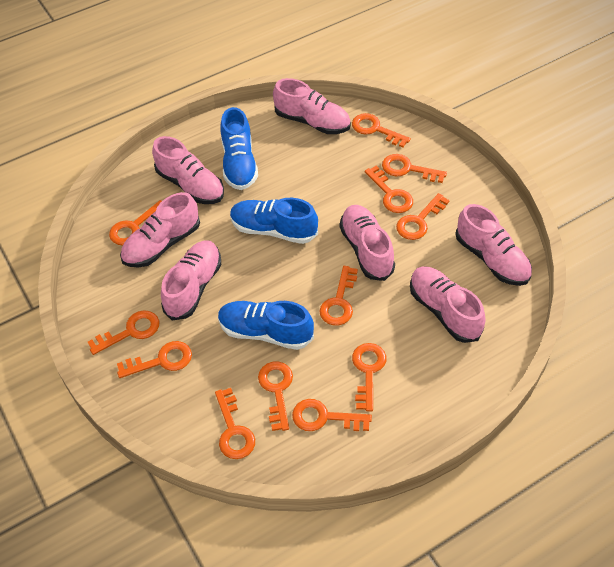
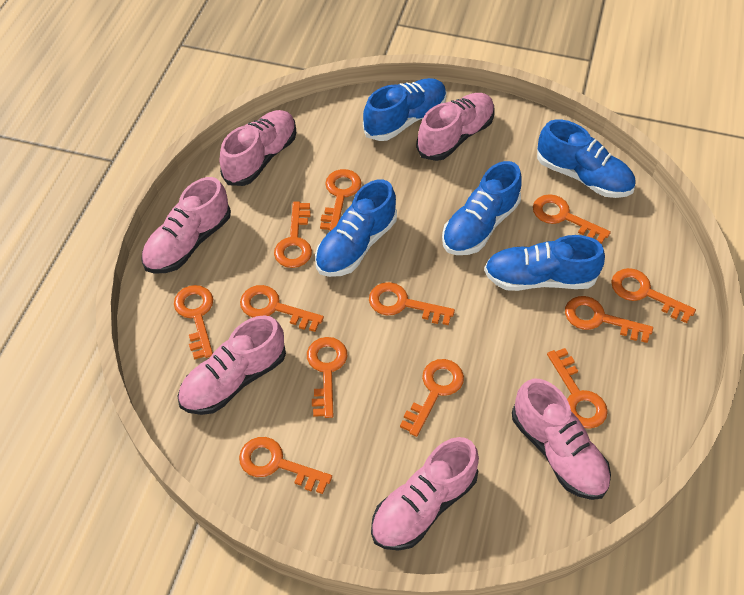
blue shoe: 3 -> 5
pink shoe: 7 -> 6

